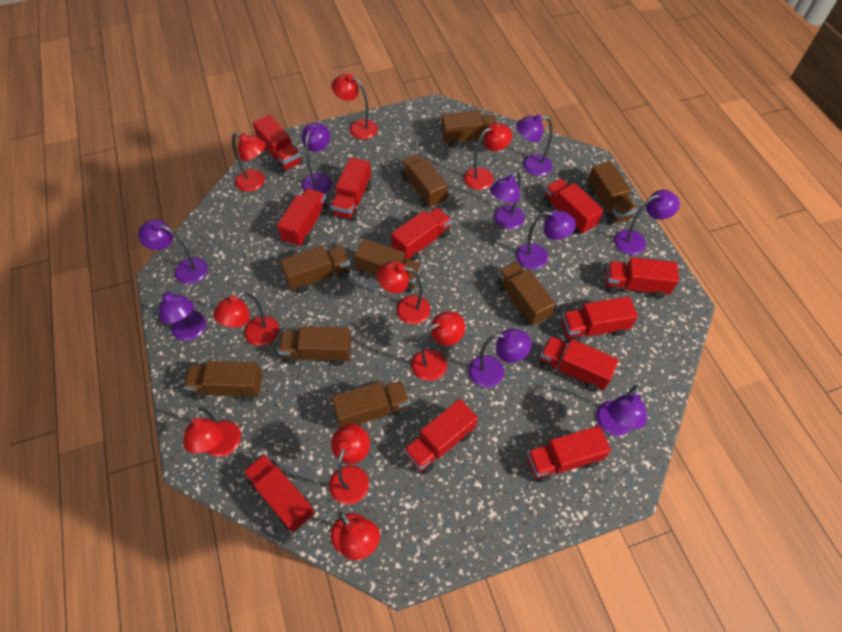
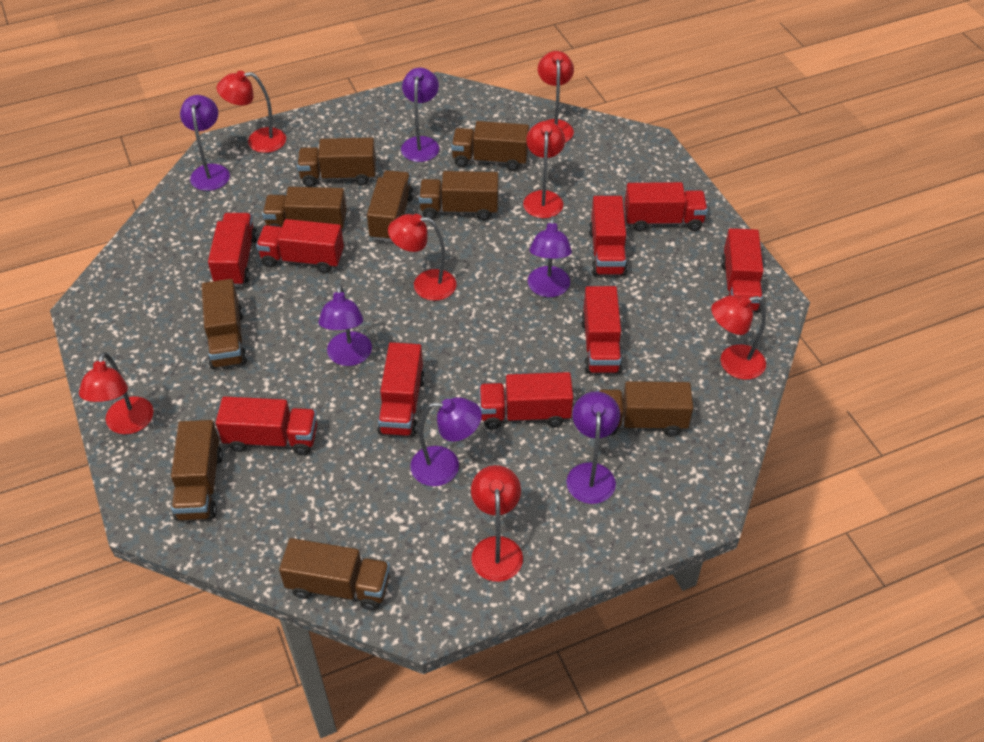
purple lamp: 9 -> 6
red lamp: 9 -> 7
red truck: 11 -> 9

